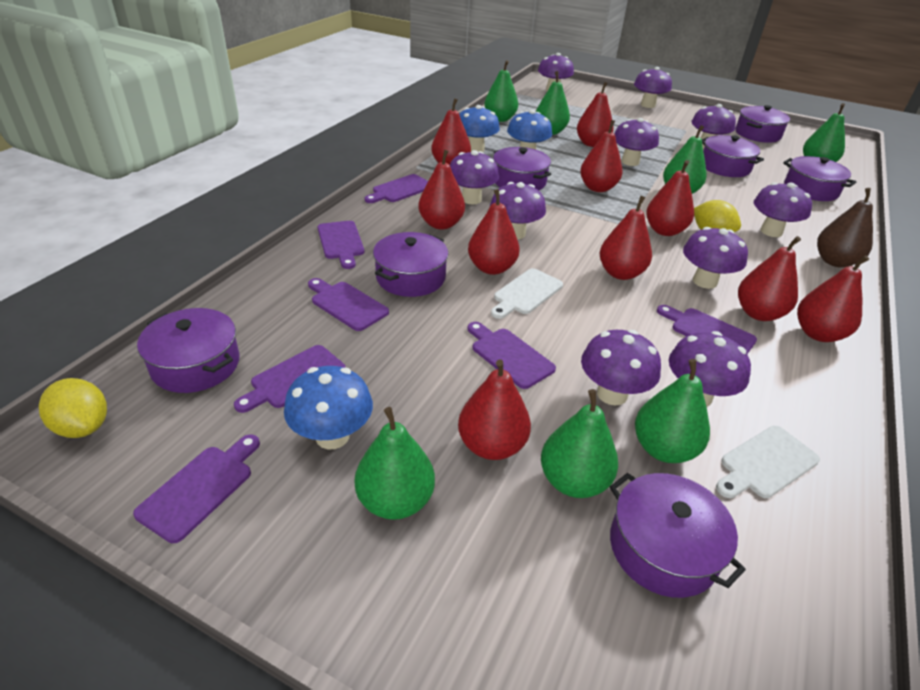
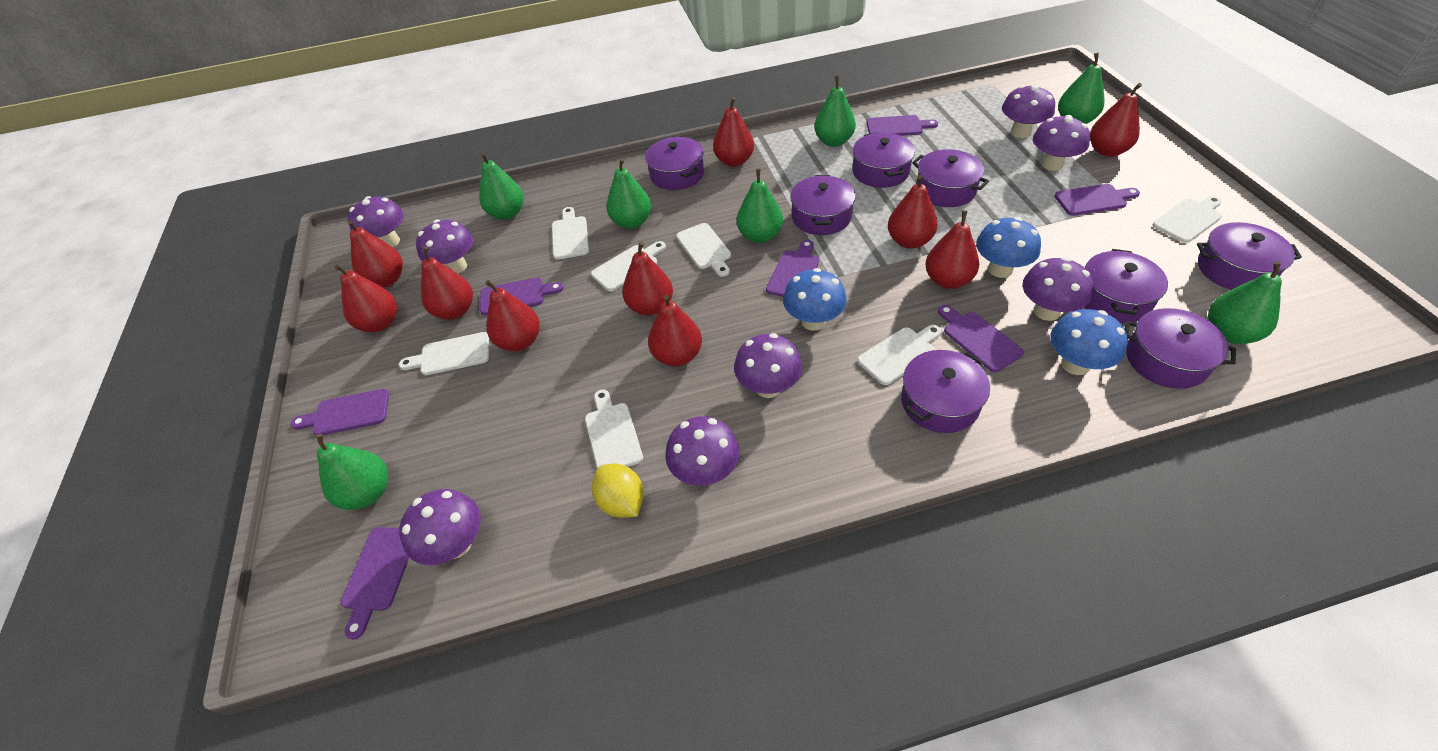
brown pear: 1 -> 0
purple mushroom: 10 -> 8
purple pot: 7 -> 8
white cutting board: 2 -> 7
yellow lemon: 2 -> 1

